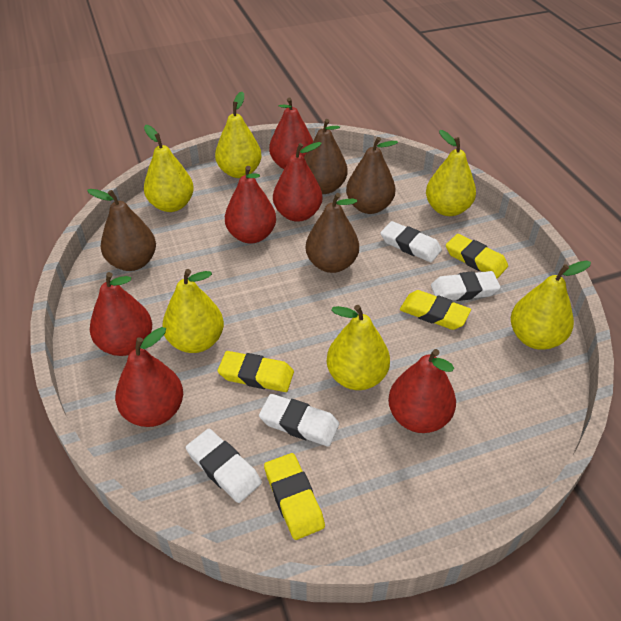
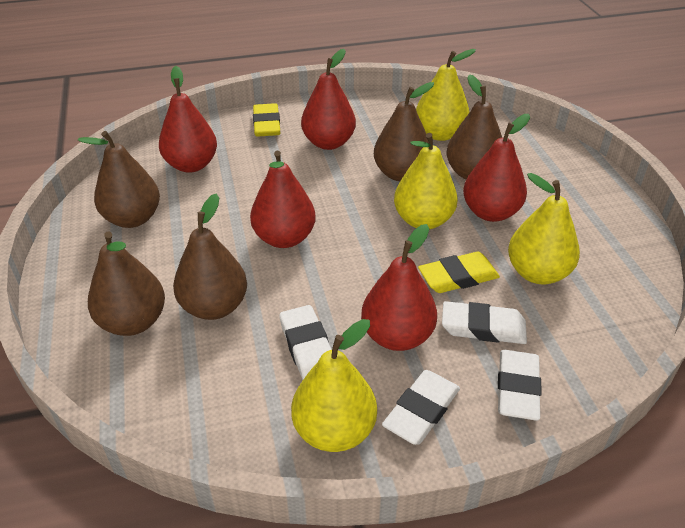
brown pear: 4 -> 5
red pear: 6 -> 5
yellow eraser: 4 -> 2
yellow pear: 6 -> 4

